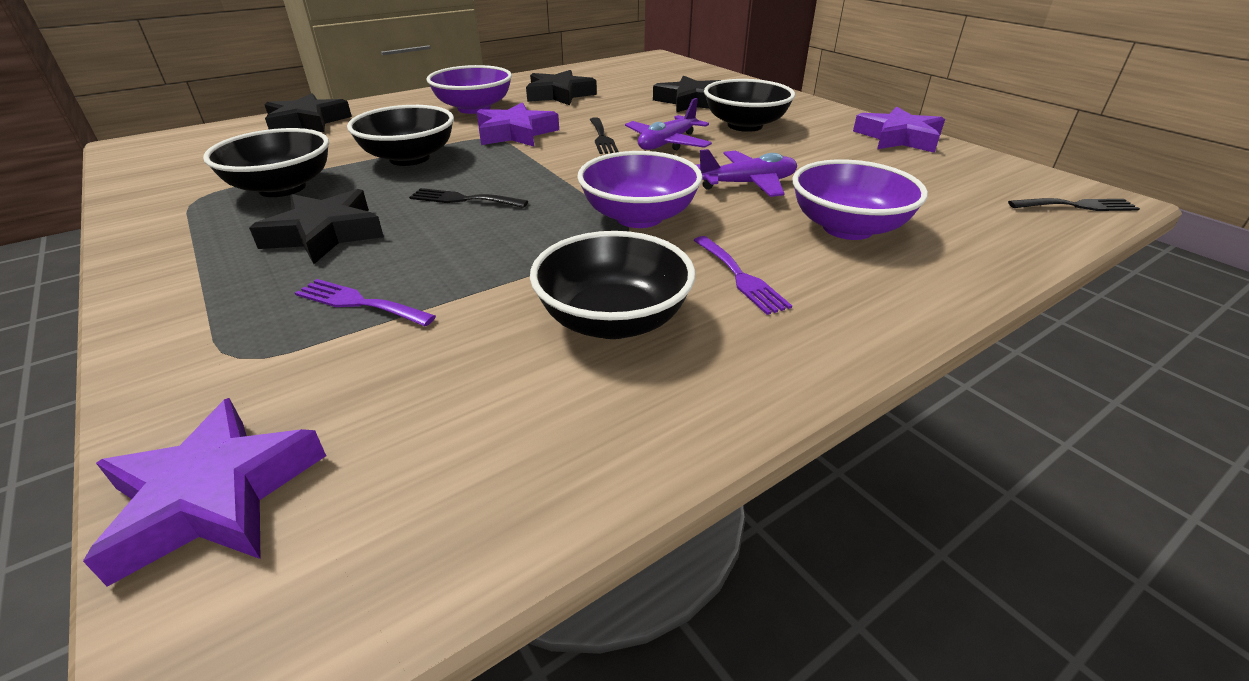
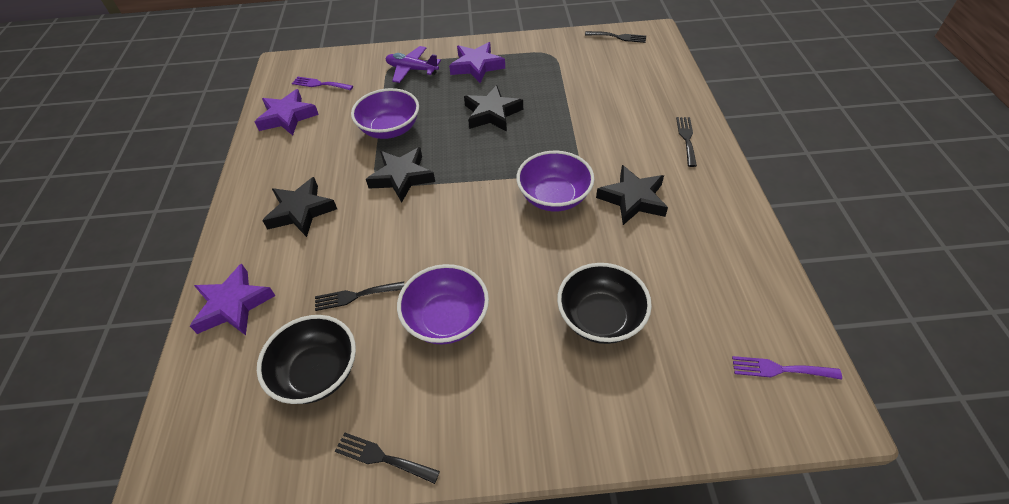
black bowl: 4 -> 2
black fork: 3 -> 4
purple plane: 2 -> 1

